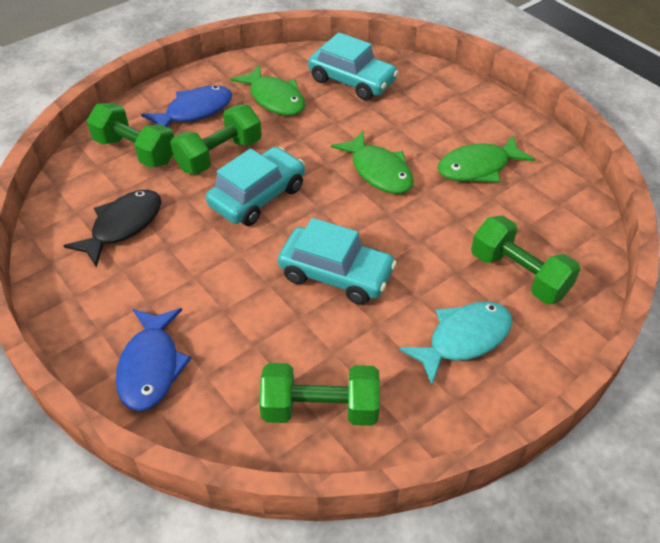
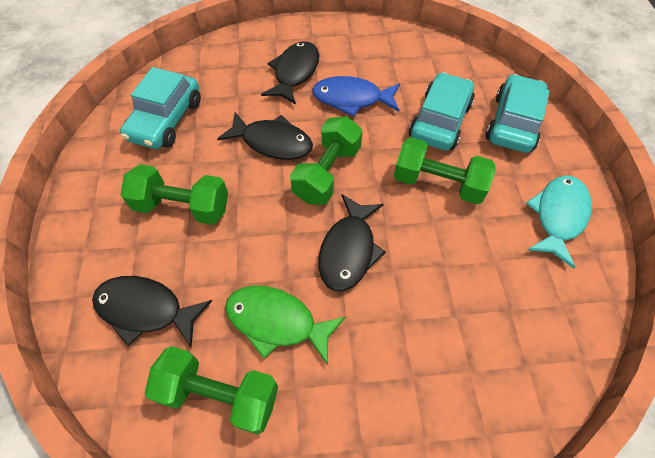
black fish: 1 -> 4
blue fish: 2 -> 1
green fish: 3 -> 1

